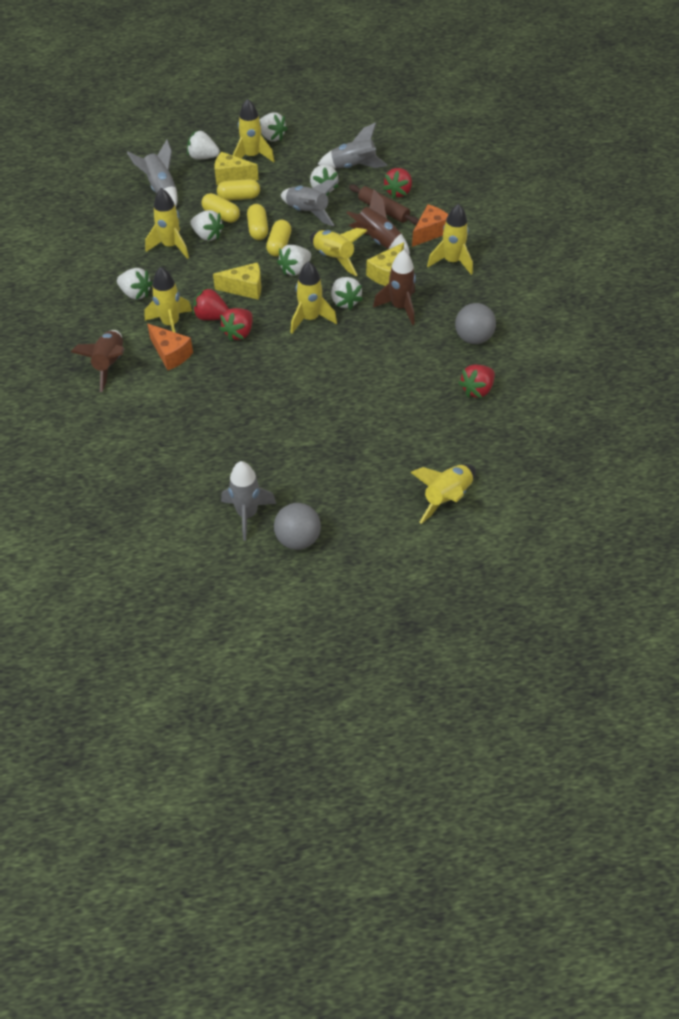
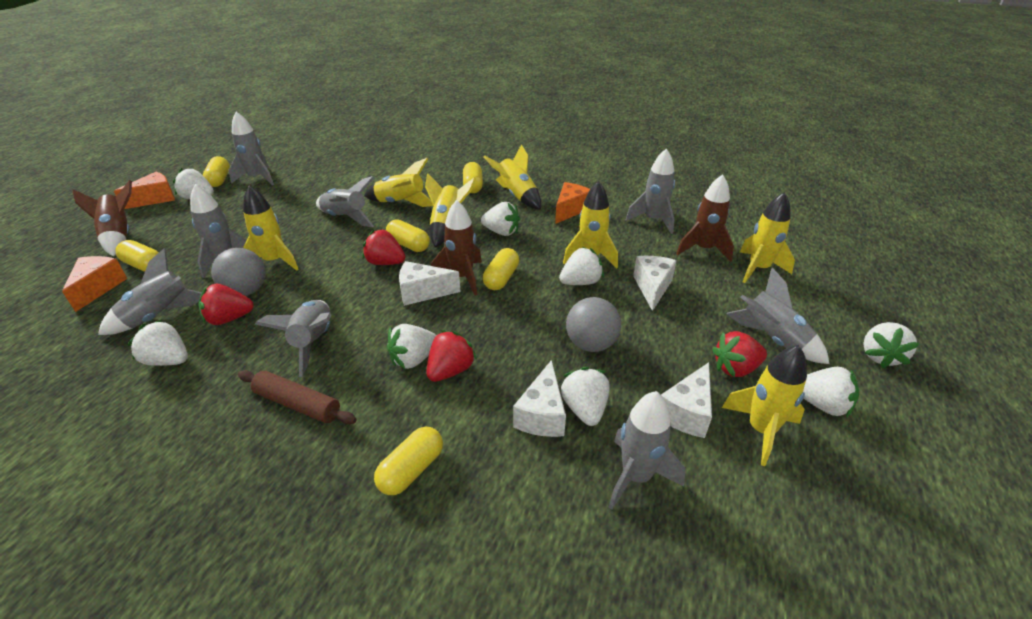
grey rocket: 4 -> 8
orange cheese: 2 -> 3
white cheese: 0 -> 4
white strawberry: 7 -> 8
yellow capsule: 4 -> 6
yellow cheese: 3 -> 0

